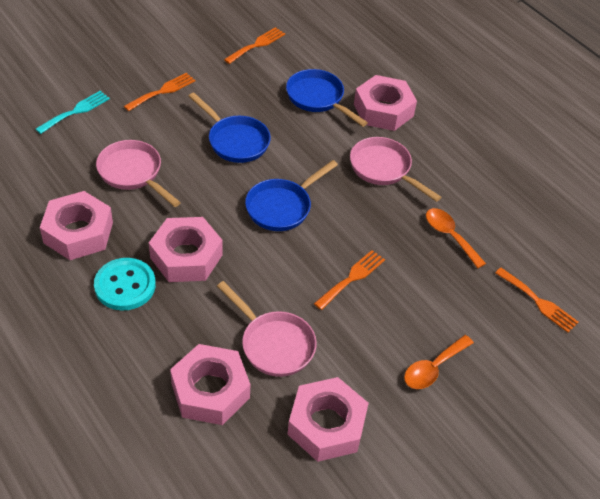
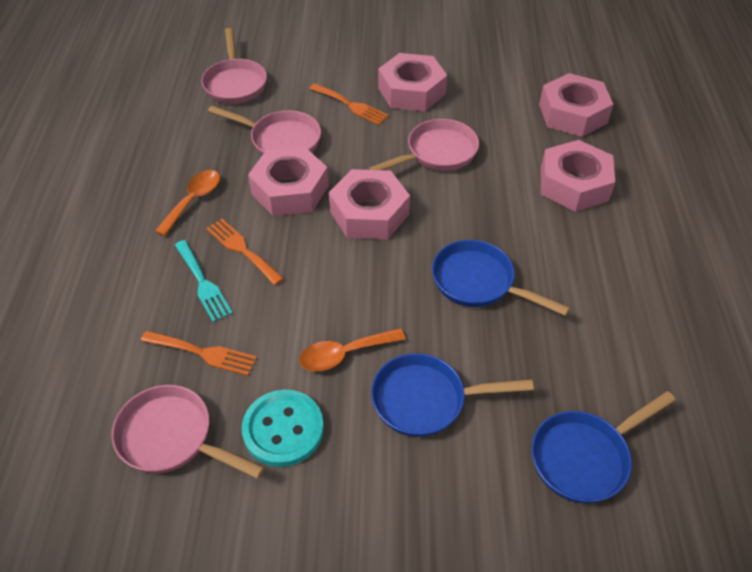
orange fork: 4 -> 3
pink pan: 3 -> 4

